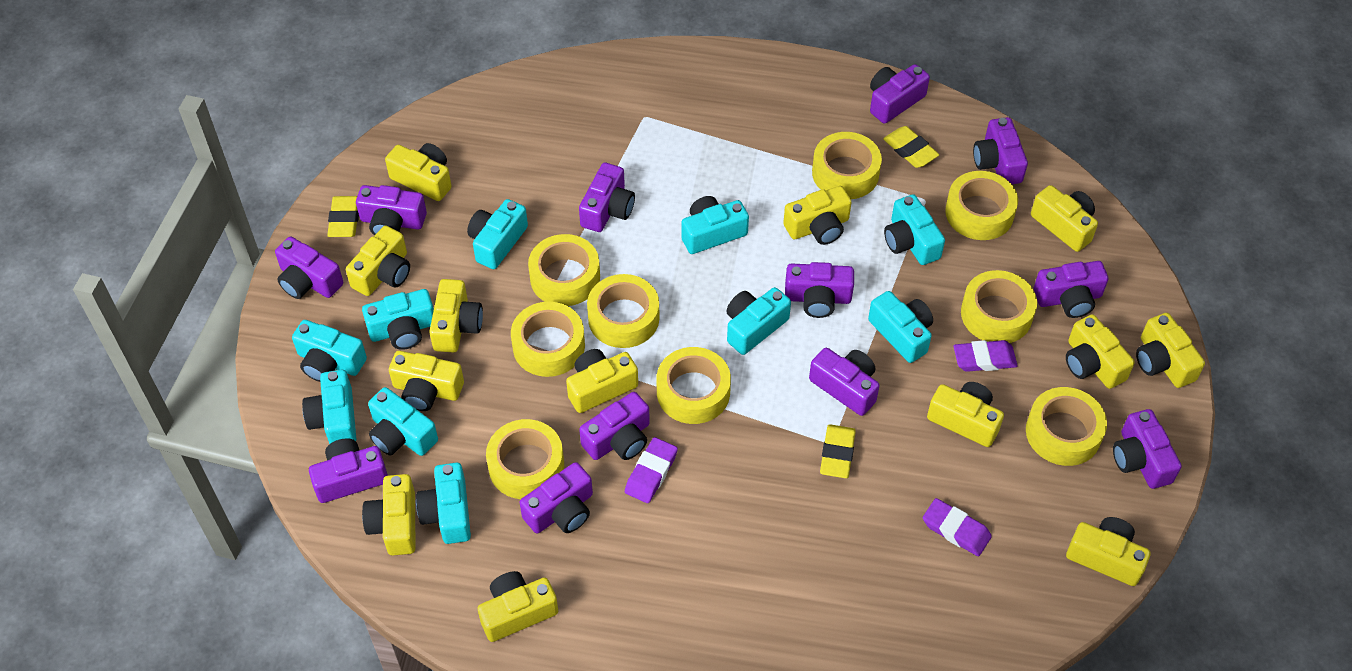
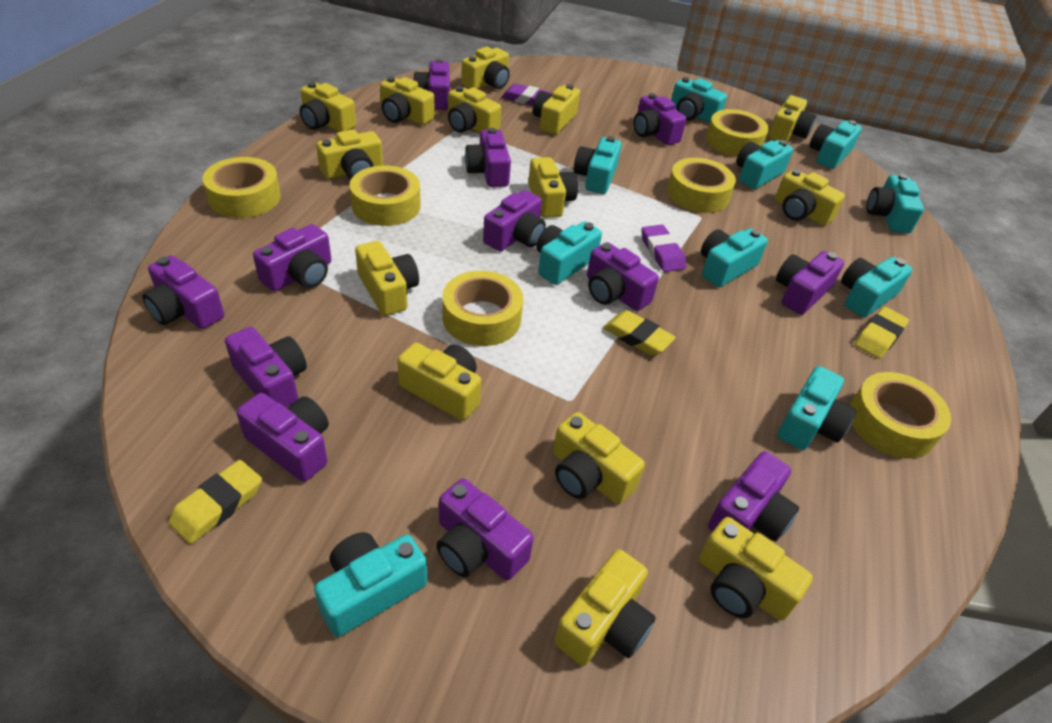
purple eraser: 3 -> 2
yellow camera: 13 -> 14
yellow tape: 9 -> 6

